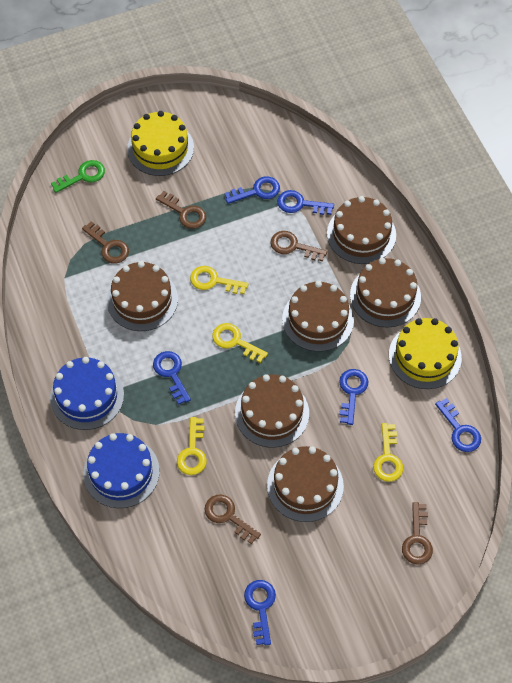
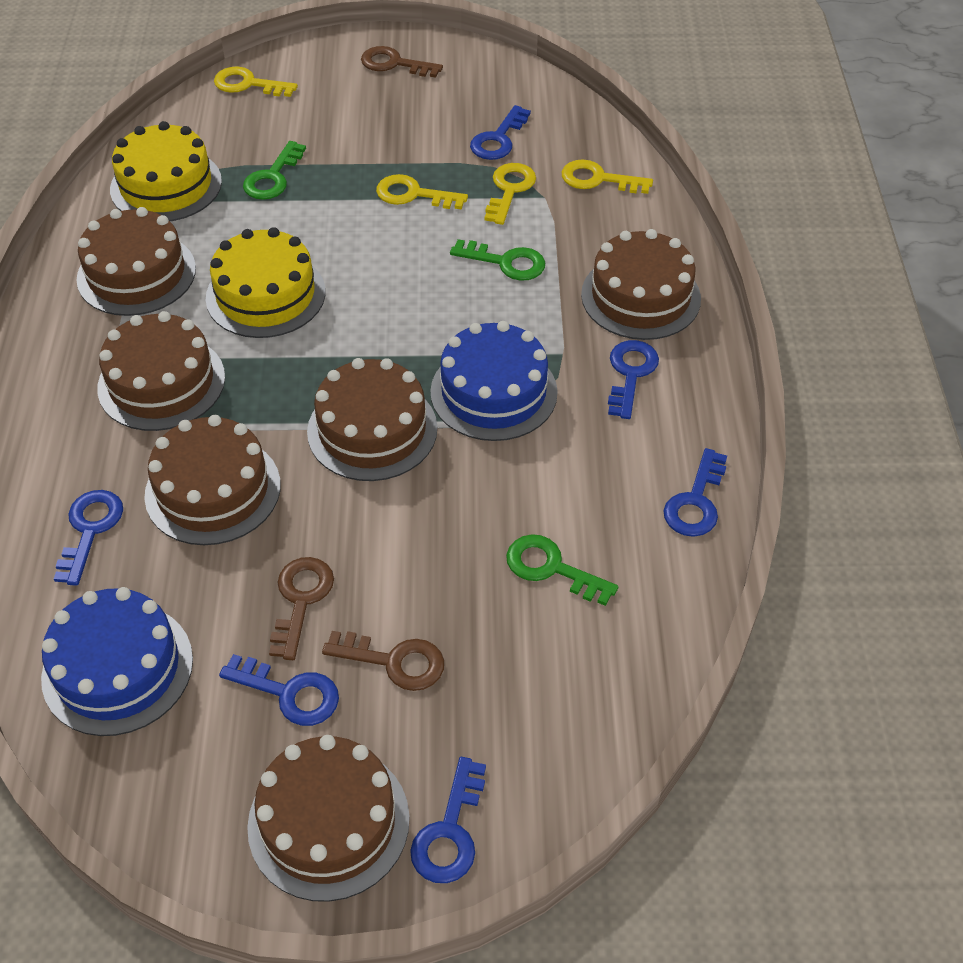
brown key: 5 -> 3
green key: 1 -> 3

